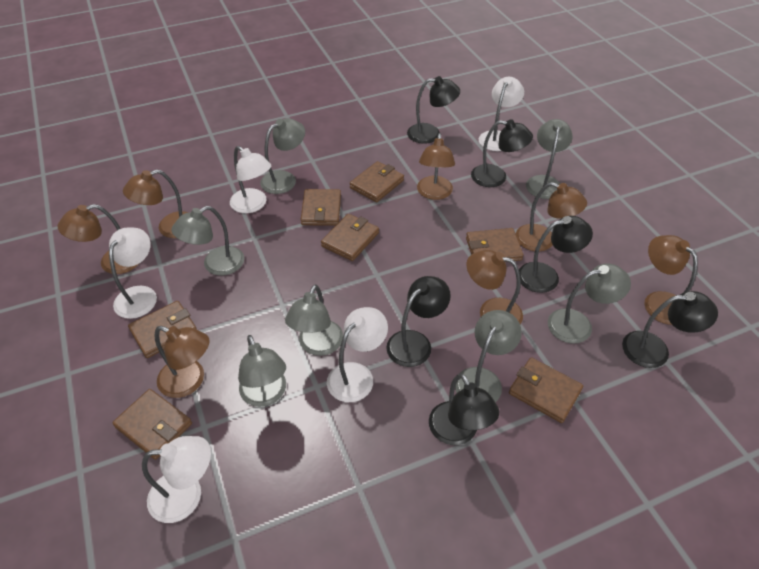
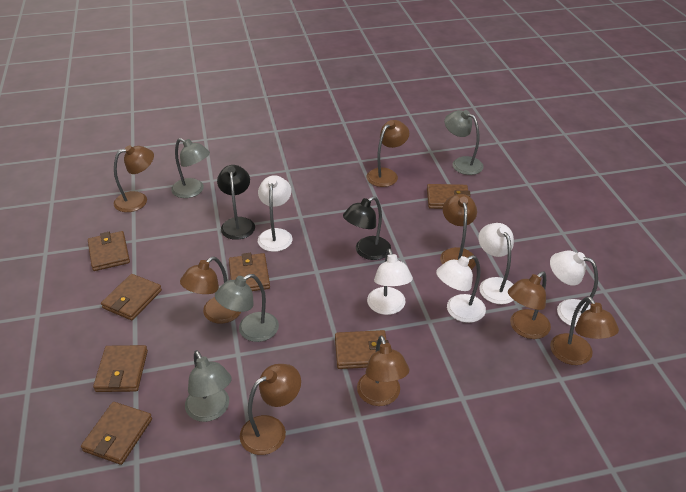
black lamp: 6 -> 2
brown lamp: 7 -> 8
grey lamp: 7 -> 4

